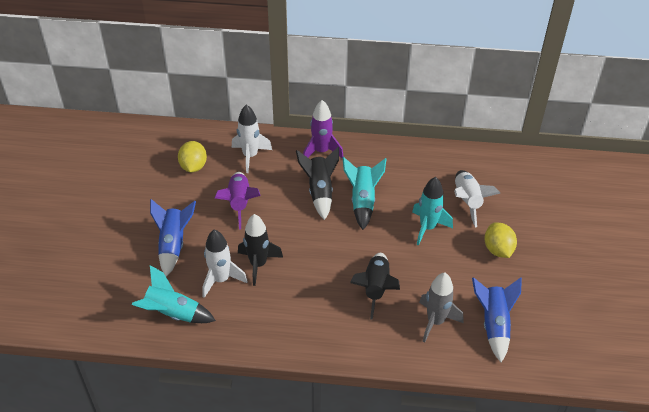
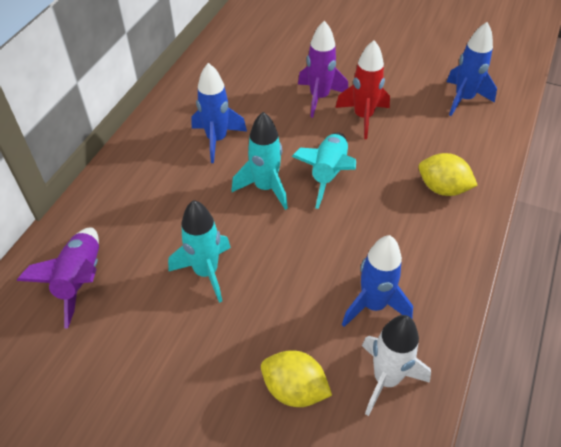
black rocket: 3 -> 0
blue rocket: 2 -> 3
grey rocket: 1 -> 0
red rocket: 0 -> 1
white rocket: 3 -> 1

